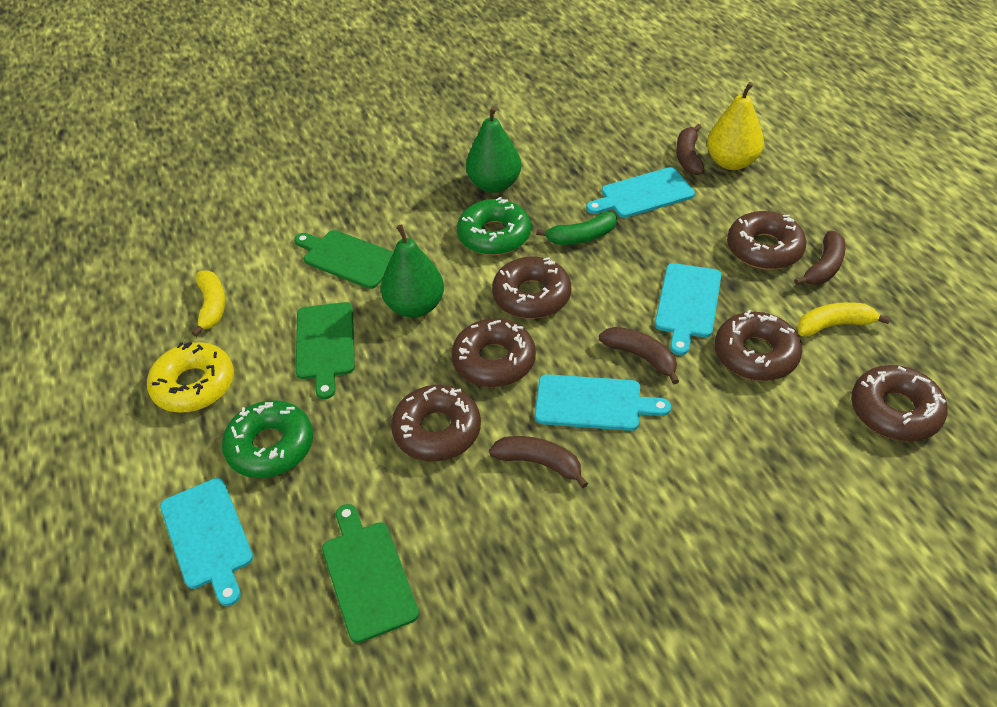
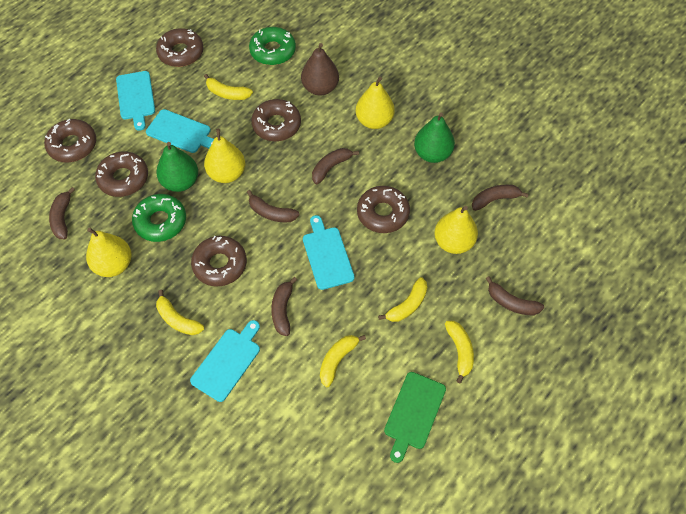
brown banana: 4 -> 6
brown pear: 0 -> 1
green banana: 1 -> 0
green cutting board: 3 -> 1
yellow banana: 2 -> 5
yellow donut: 1 -> 0
yellow pear: 1 -> 4

